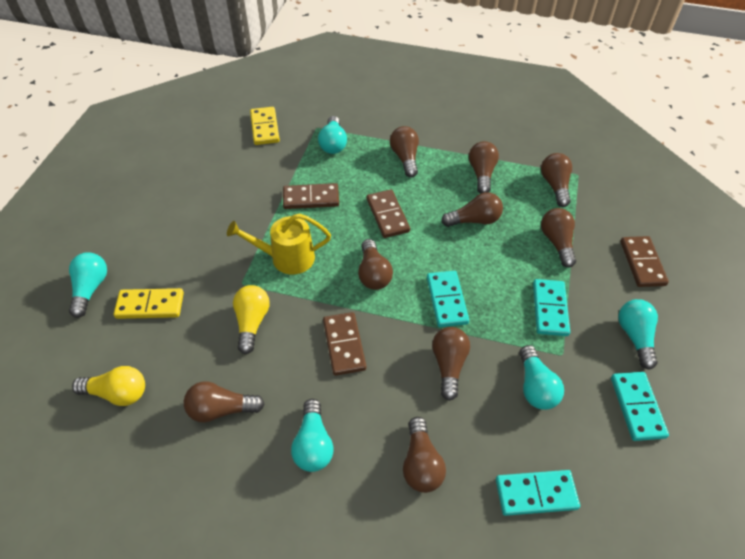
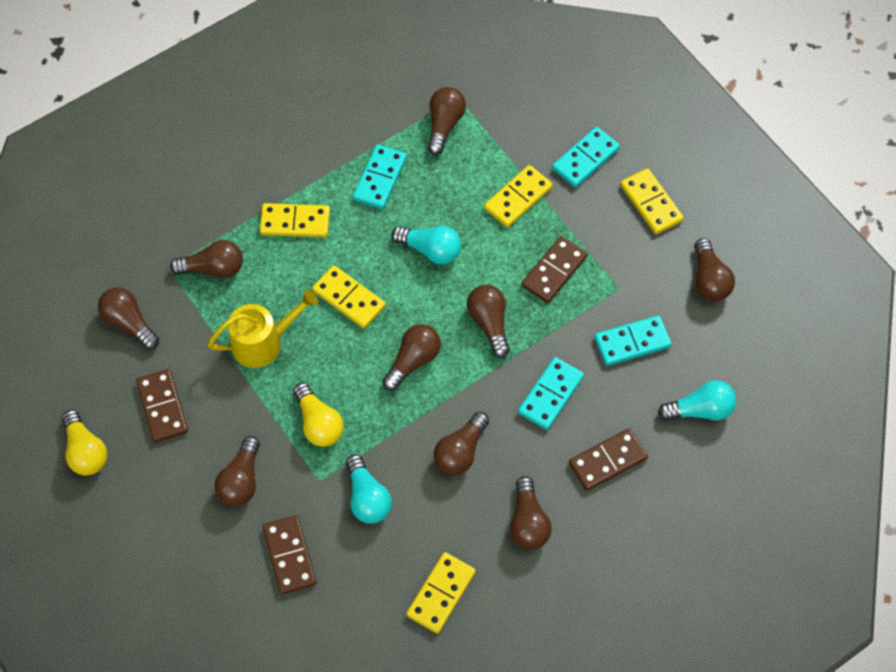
turquoise light bulb: 5 -> 3
yellow domino: 2 -> 5

